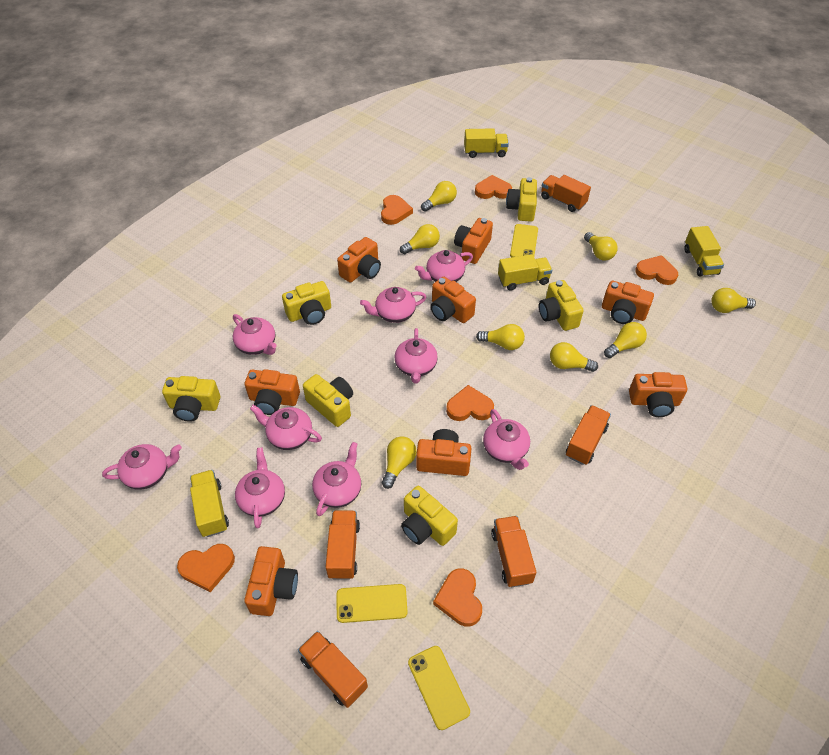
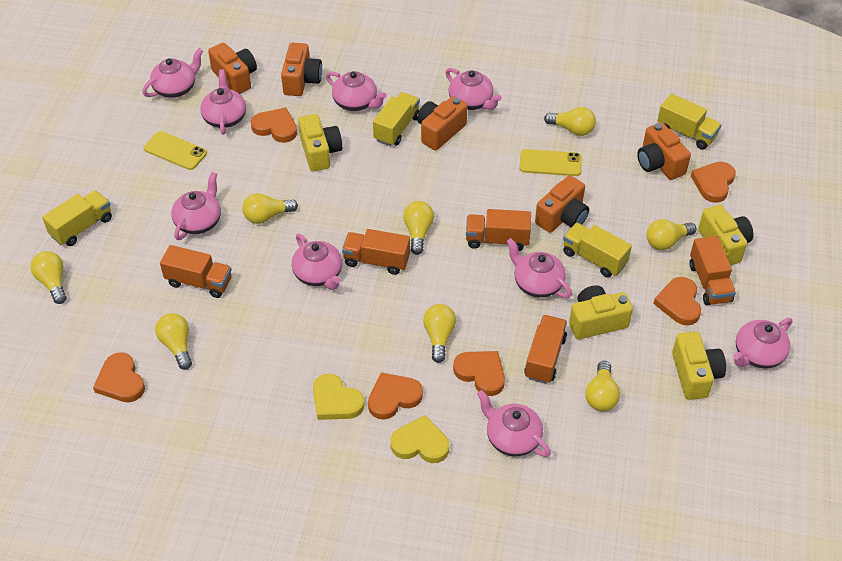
orange camera: 8 -> 5
yellow camera: 6 -> 4
yellow heart: 0 -> 2
yellow phone: 3 -> 2

